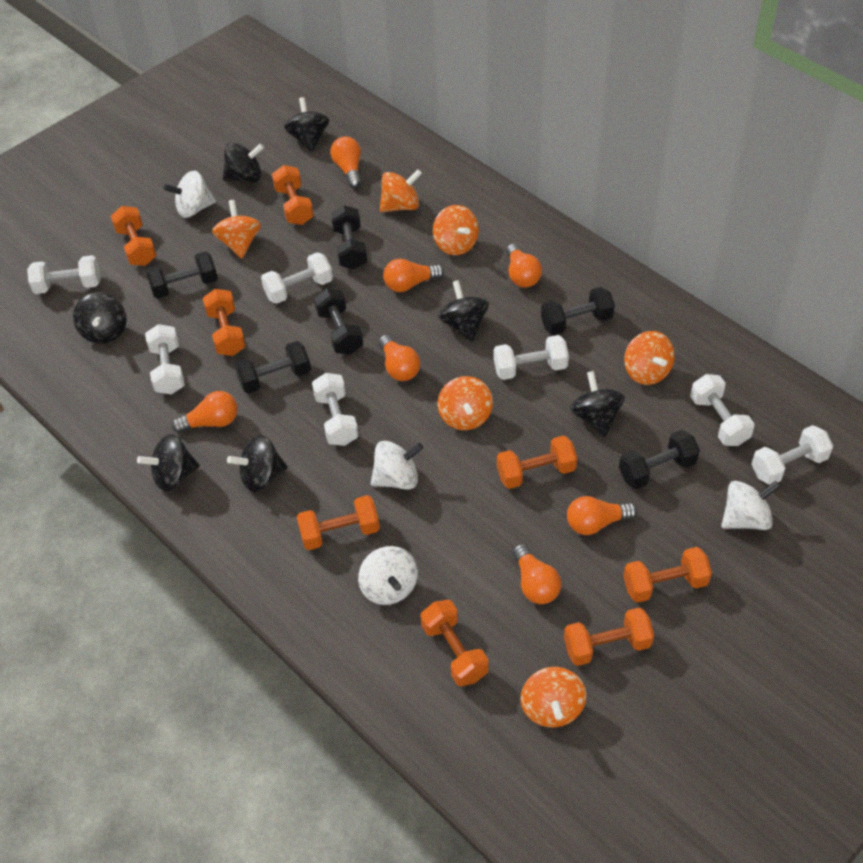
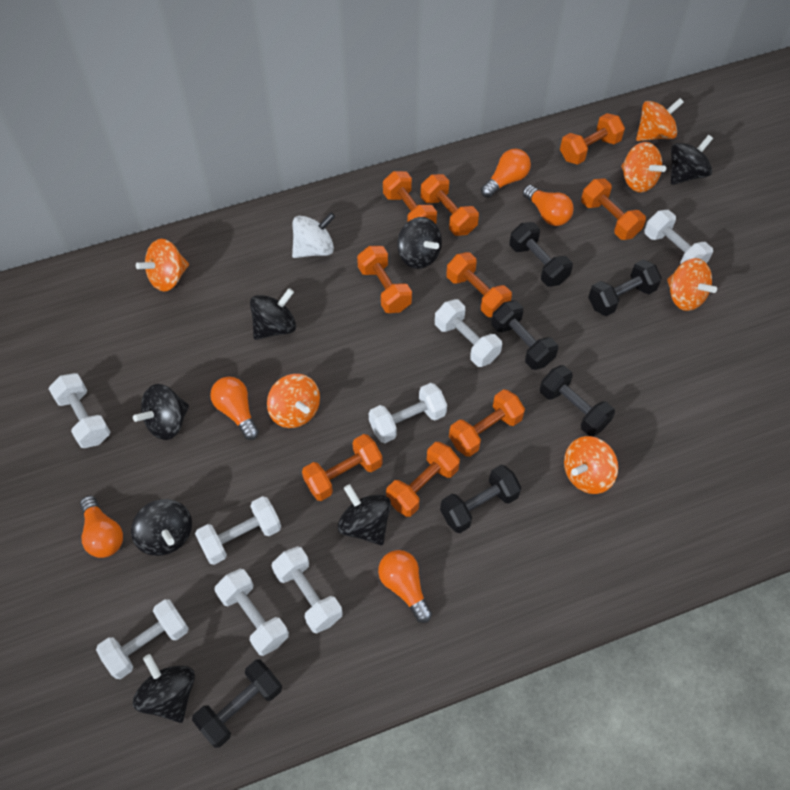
orange dumbbell: 8 -> 9
orange light bulb: 7 -> 5
white dumbbell: 7 -> 8
white spinning top: 4 -> 1

